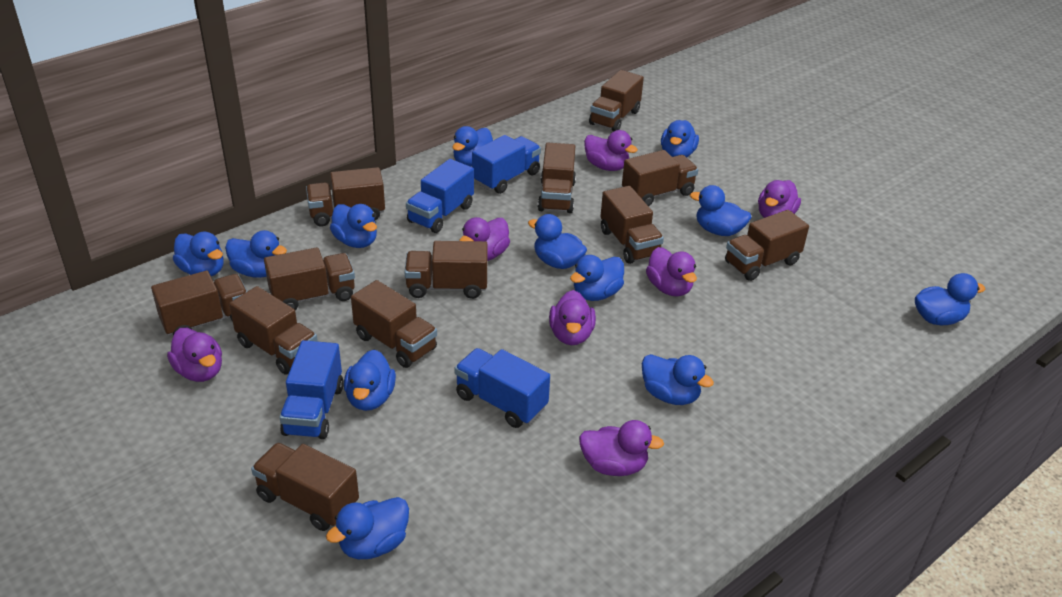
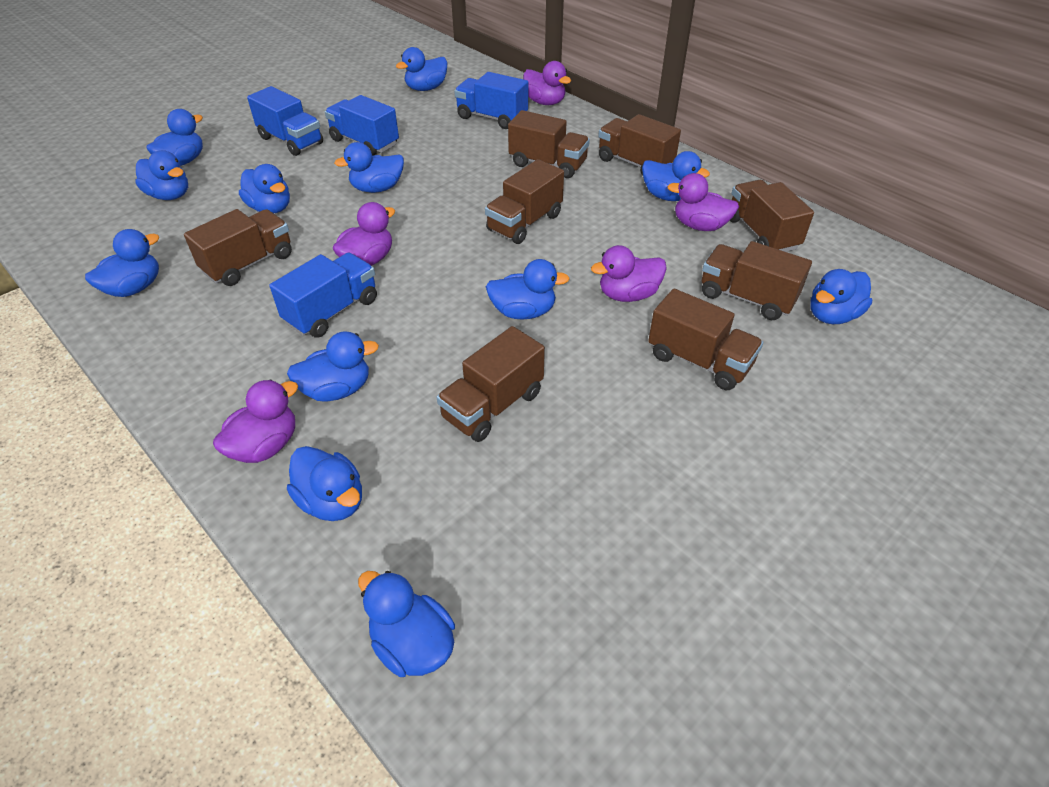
brown truck: 12 -> 8
purple duck: 7 -> 5

